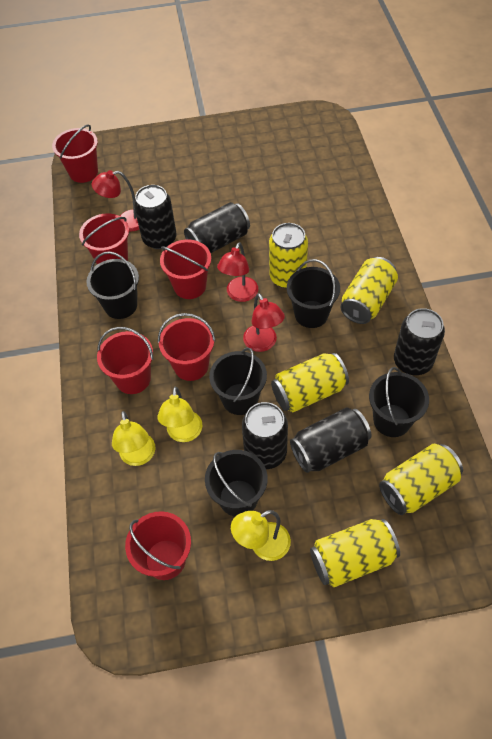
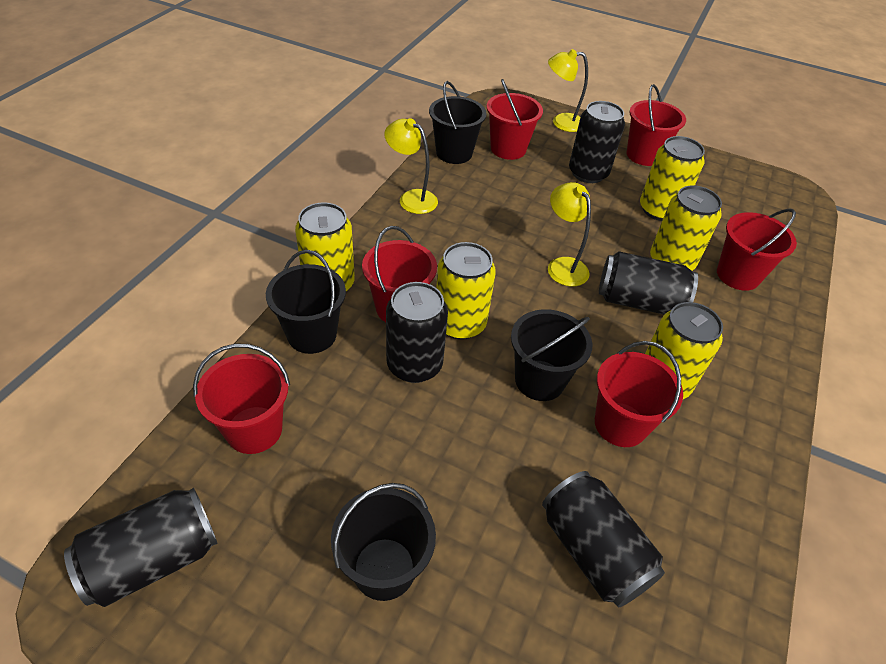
black bucket: 5 -> 4
red lamp: 3 -> 0

